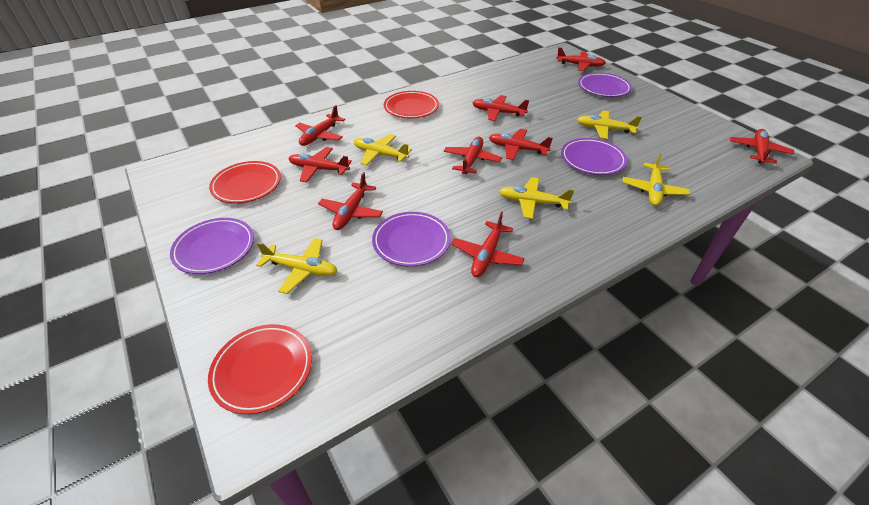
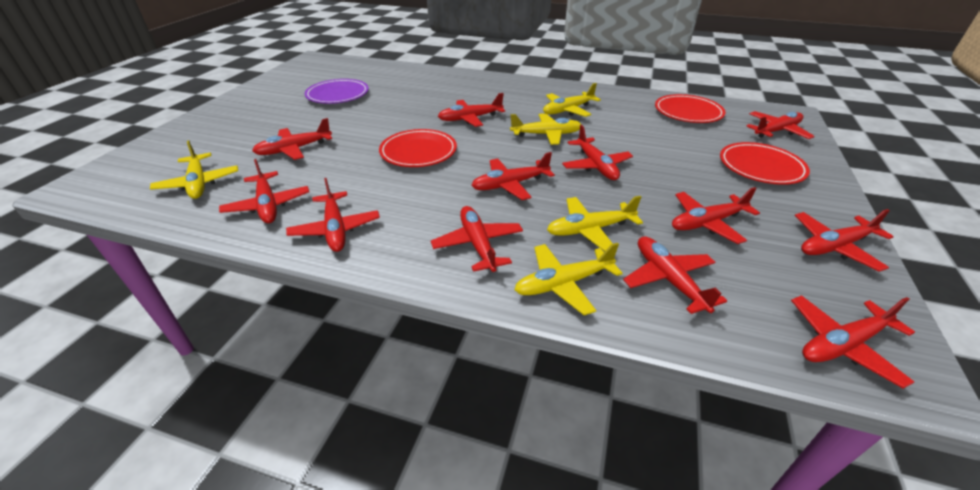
purple plate: 4 -> 1
red plane: 9 -> 12

